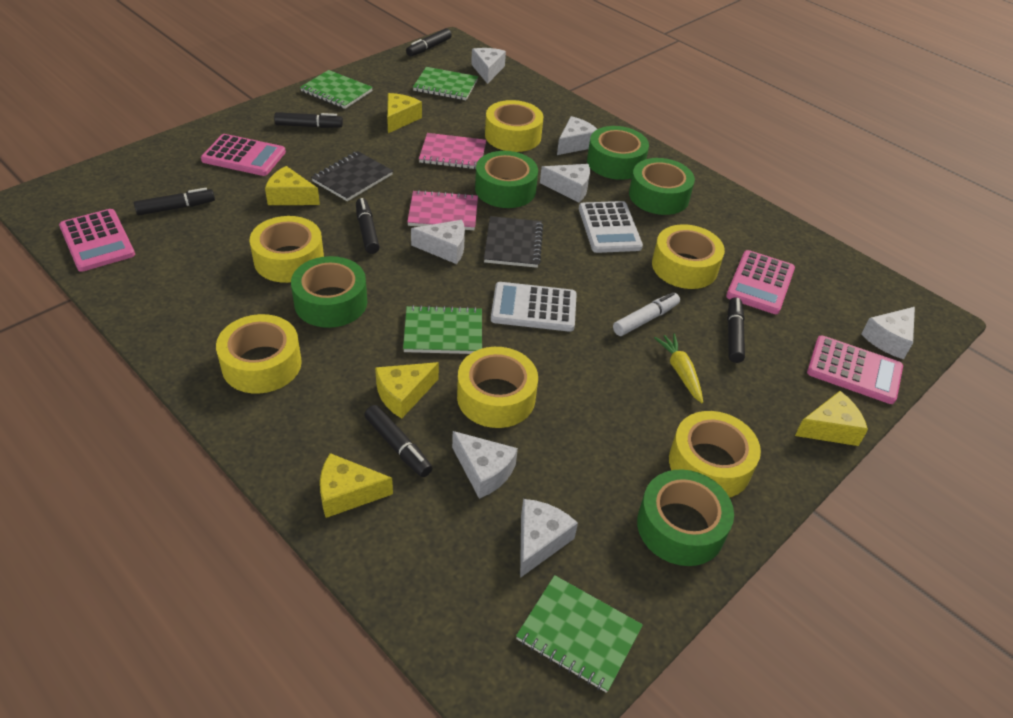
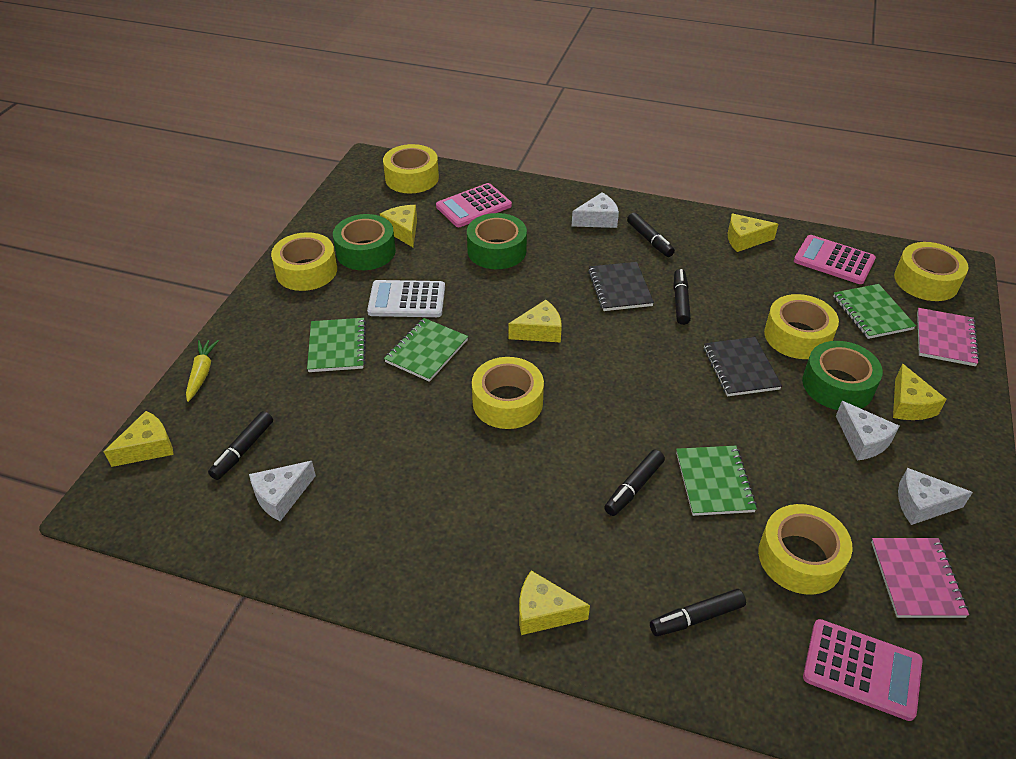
black marker: 6 -> 5
green tape: 5 -> 3
pink calculator: 4 -> 3
white calculator: 2 -> 1
white cheese: 7 -> 4
white marker: 1 -> 0
yellow cheese: 5 -> 6

